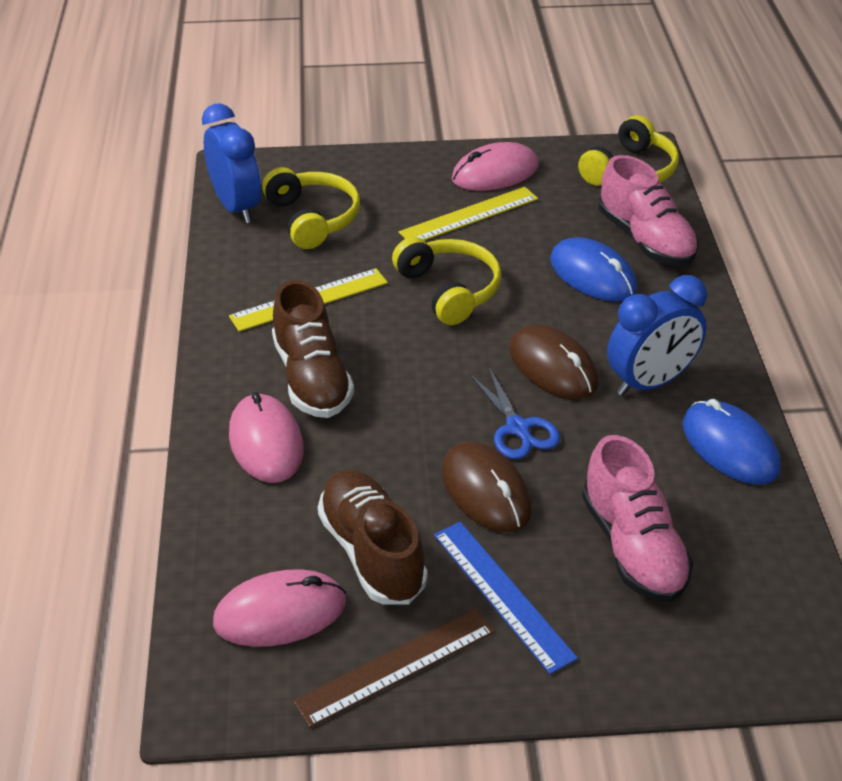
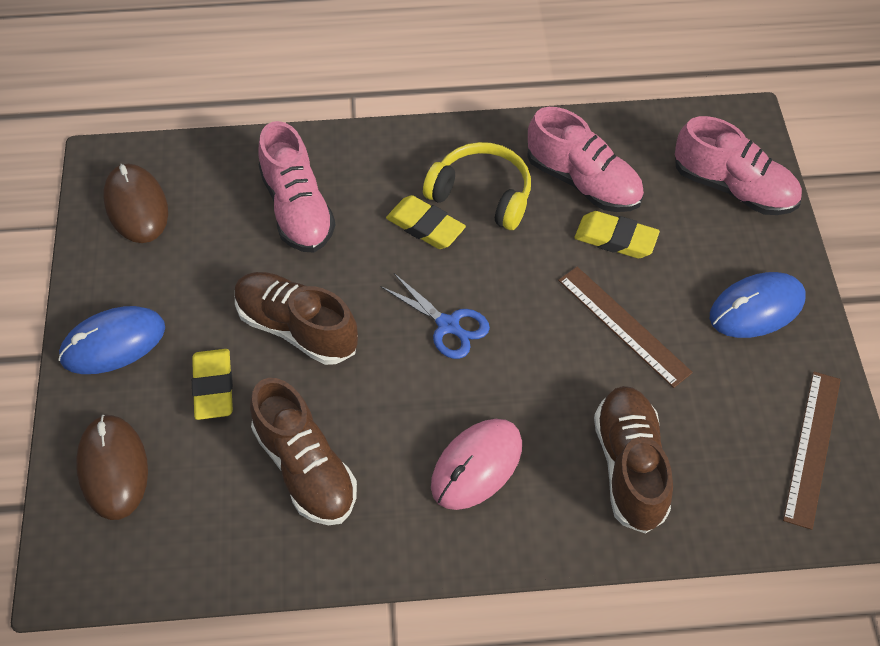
blue clock: 2 -> 0
blue ruler: 1 -> 0
brown ruler: 1 -> 2
brown shoe: 2 -> 3
pink mouse: 3 -> 1
pink shoe: 2 -> 3
yellow eraser: 0 -> 3
yellow headphones: 3 -> 1
yellow ruler: 2 -> 0

